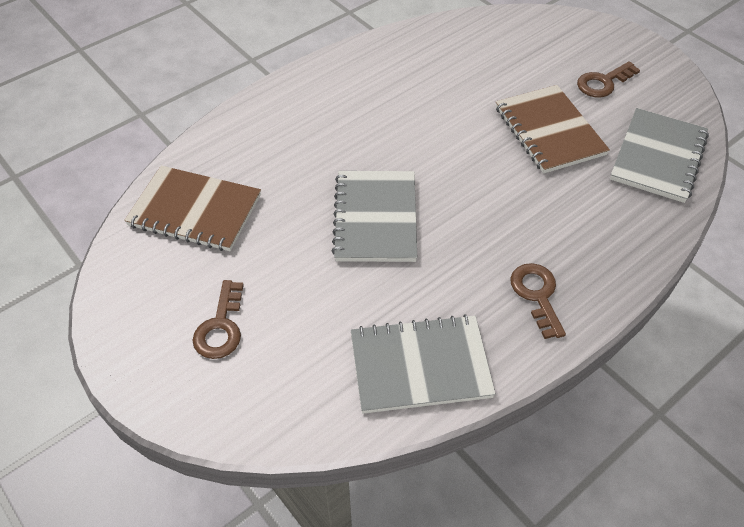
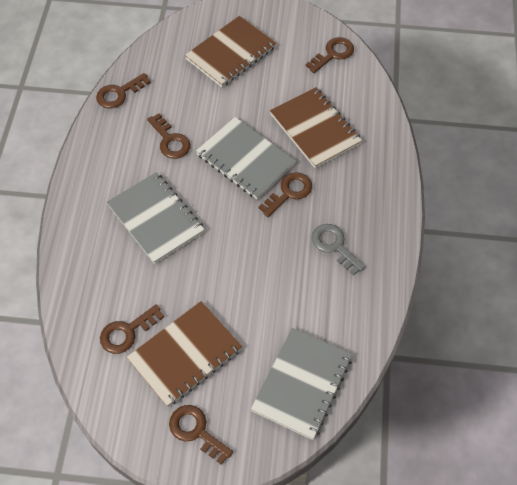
brown key: 3 -> 6
brown notebook: 2 -> 3
grey key: 0 -> 1

